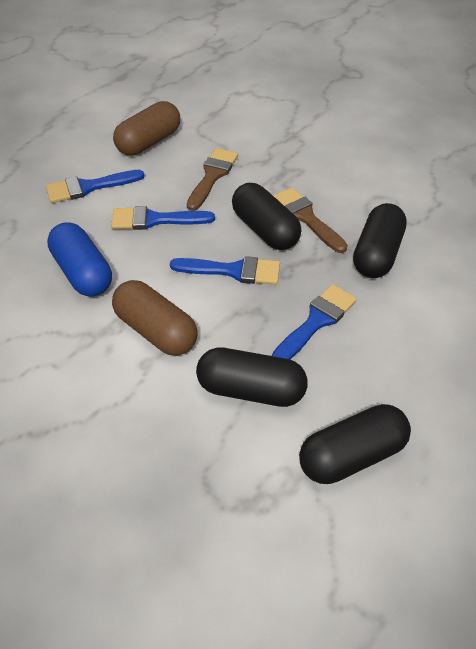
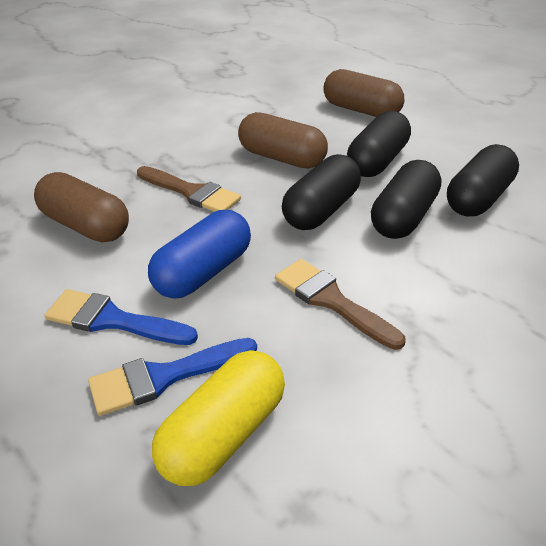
blue brush: 4 -> 2
brown capsule: 2 -> 3
yellow capsule: 0 -> 1

